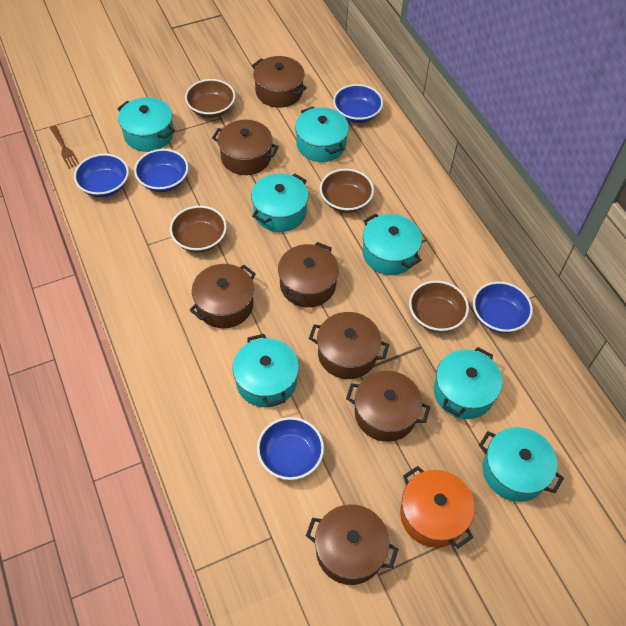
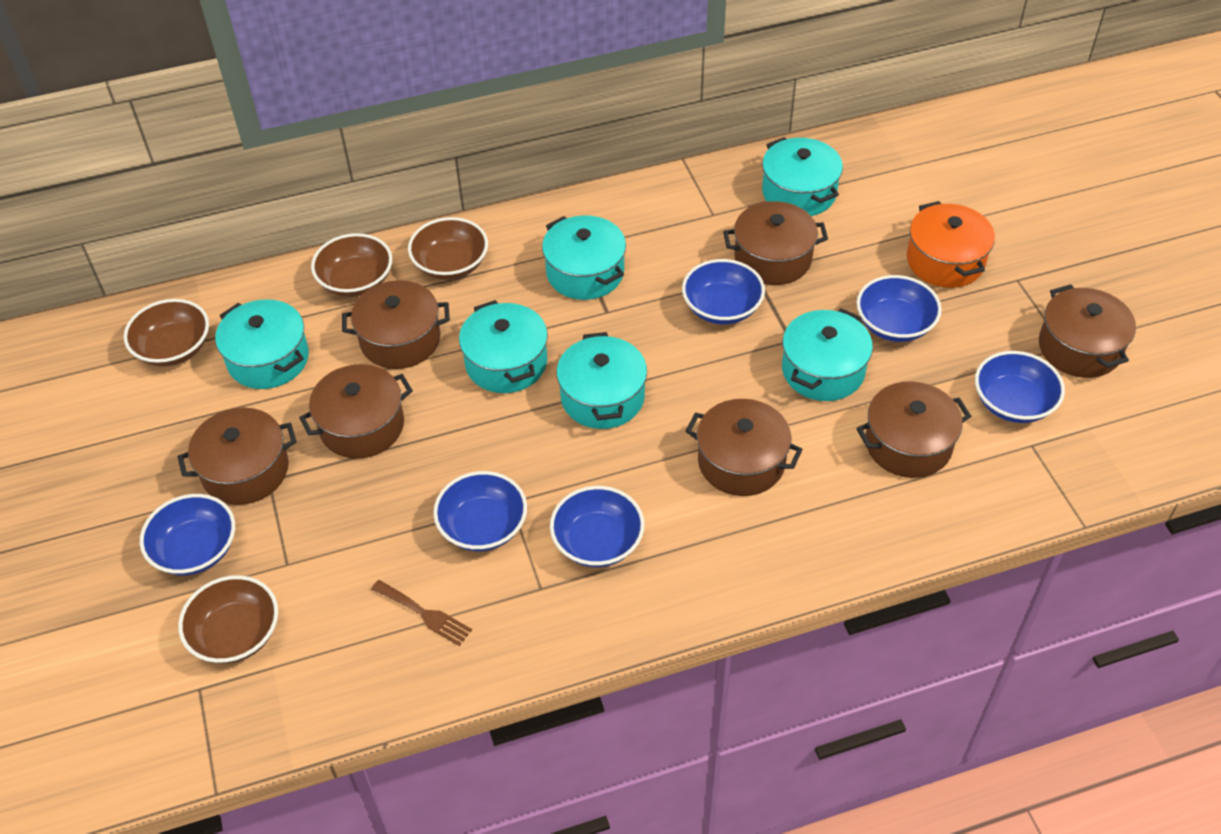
blue bowl: 5 -> 6
turquoise pot: 7 -> 6

